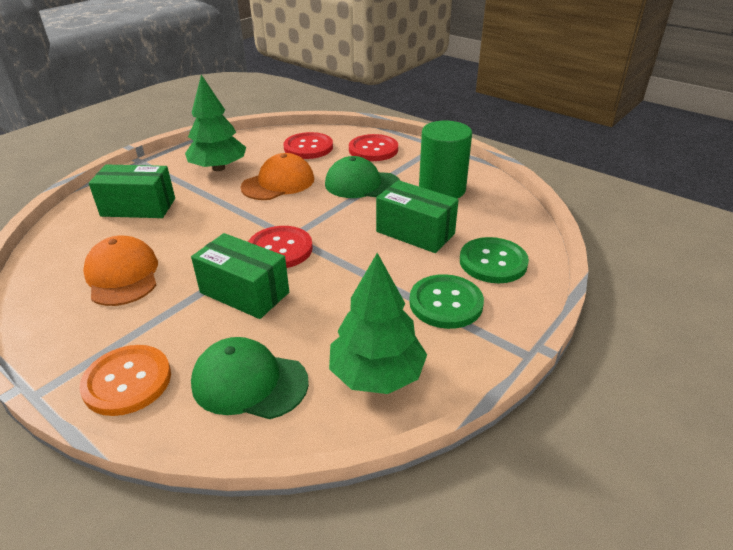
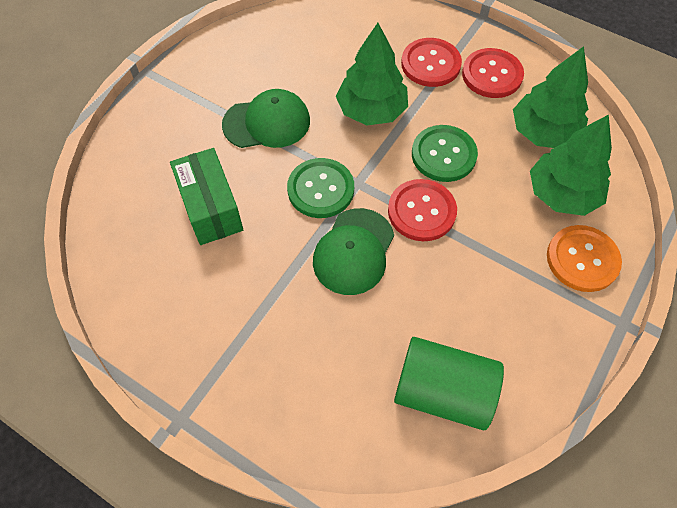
green box: 3 -> 1
green tree: 2 -> 3
orange cap: 2 -> 0

